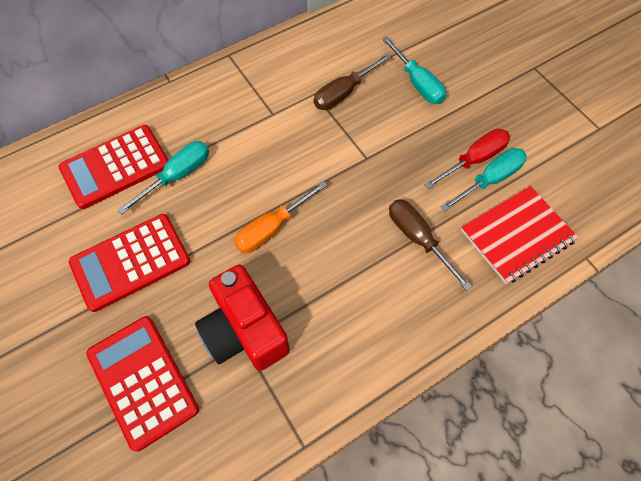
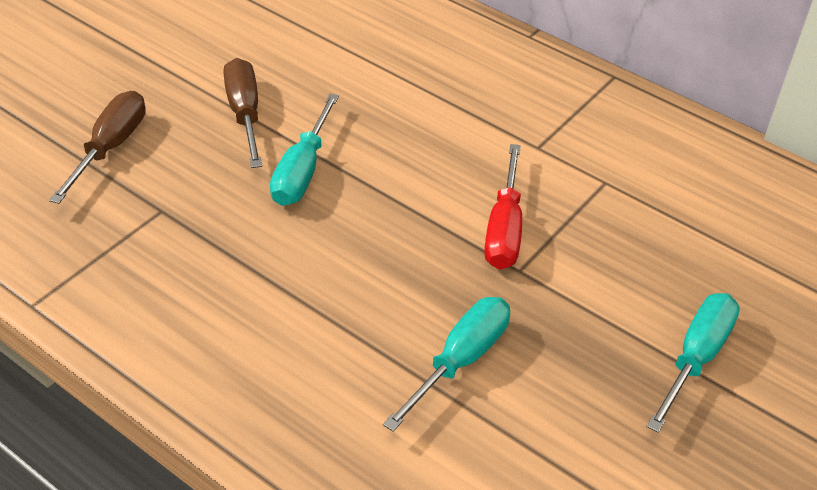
orange screwdriver: 1 -> 0
red calculator: 3 -> 0
red camera: 1 -> 0
red notebook: 1 -> 0

